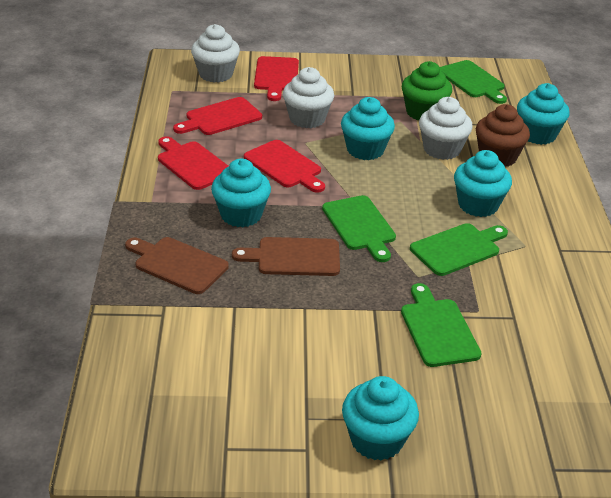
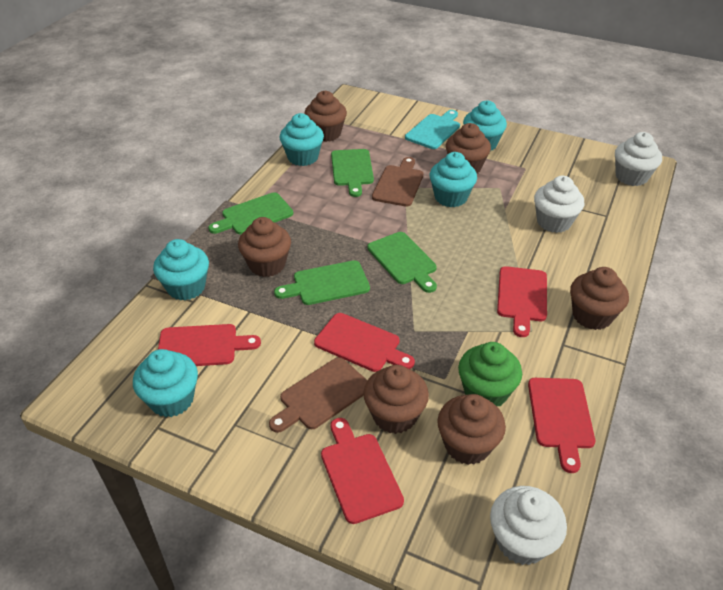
brown cupcake: 1 -> 6
red cutting board: 4 -> 5
turquoise cutting board: 0 -> 1

